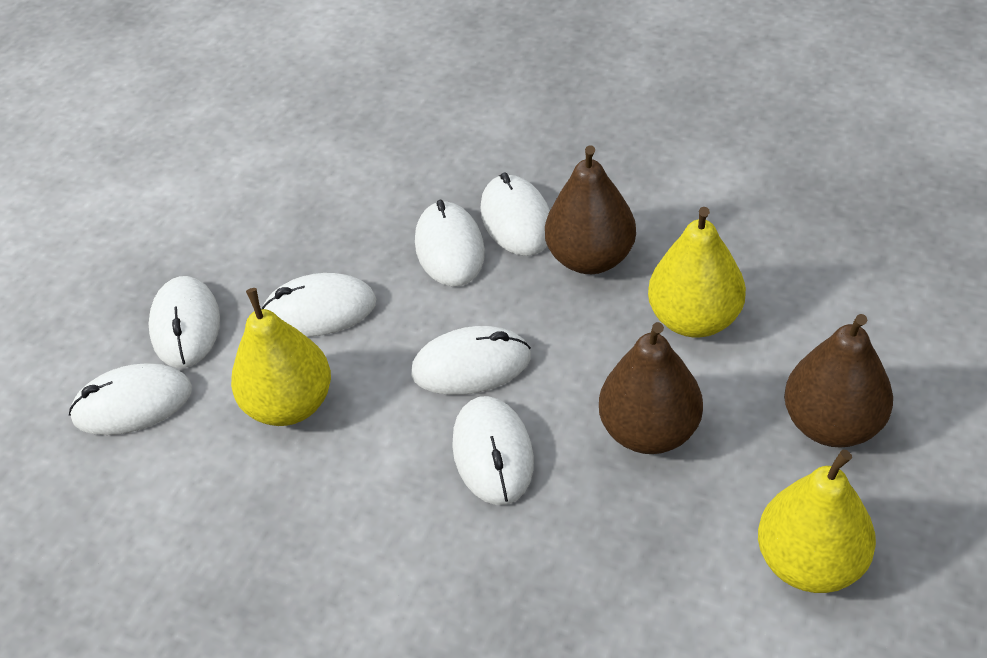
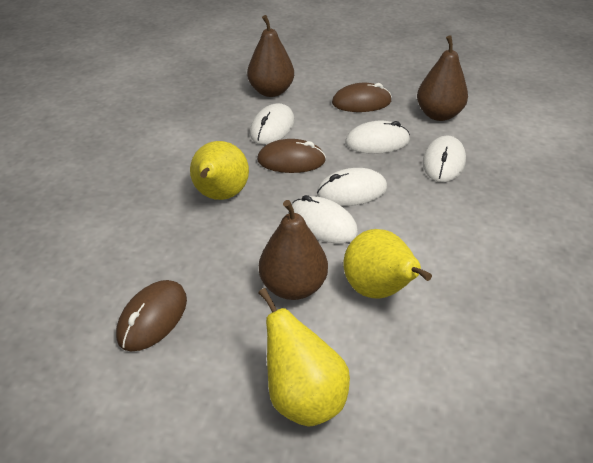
brown mouse: 0 -> 3
white mouse: 7 -> 5

